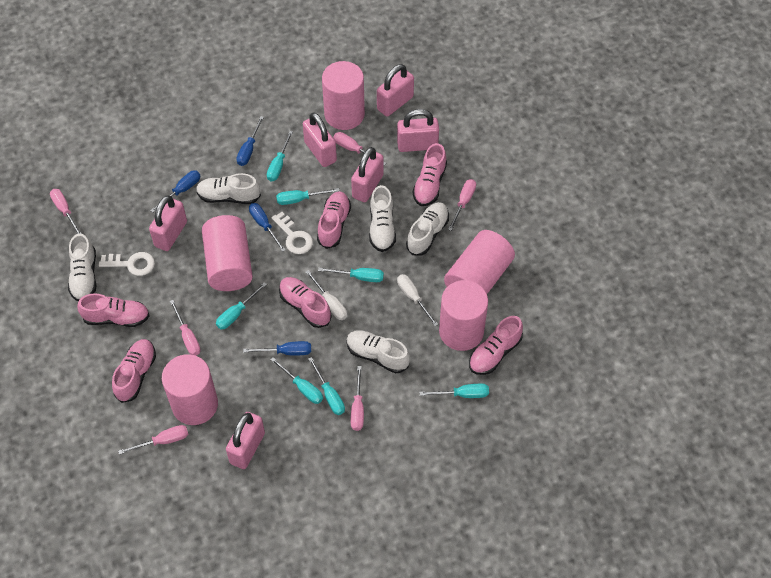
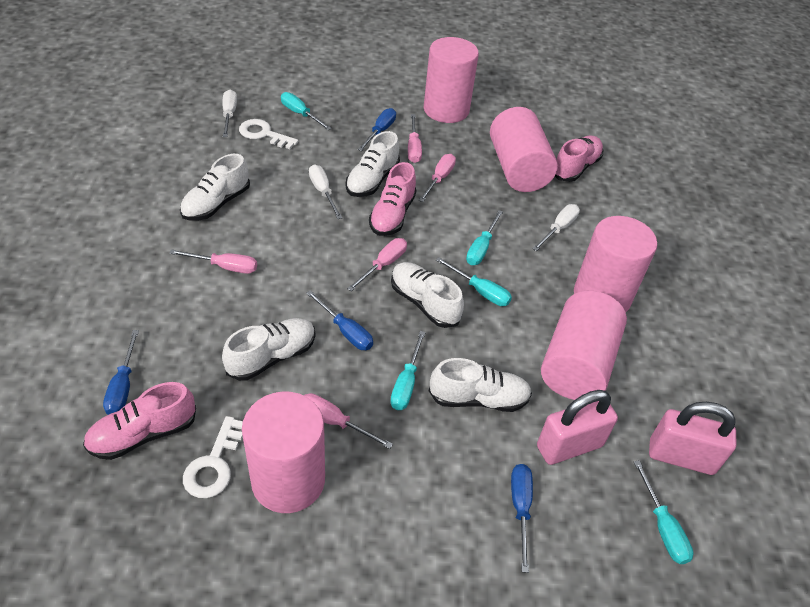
pink padlock: 6 -> 2
pink screwdriver: 6 -> 5
pink shoe: 6 -> 3
turquoise screwdriver: 7 -> 5
white screwdriver: 2 -> 3

